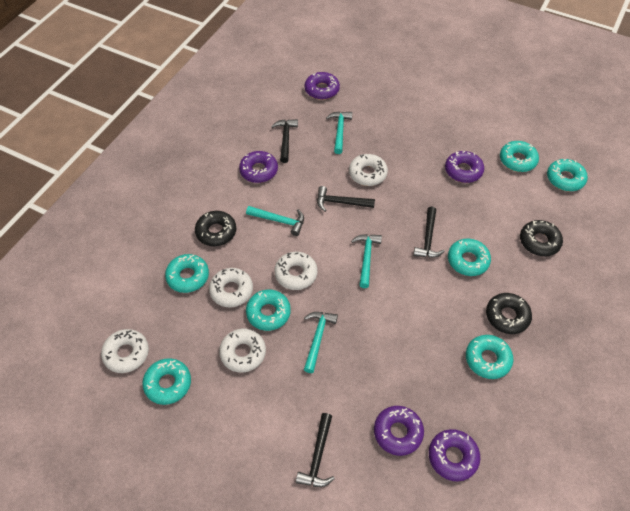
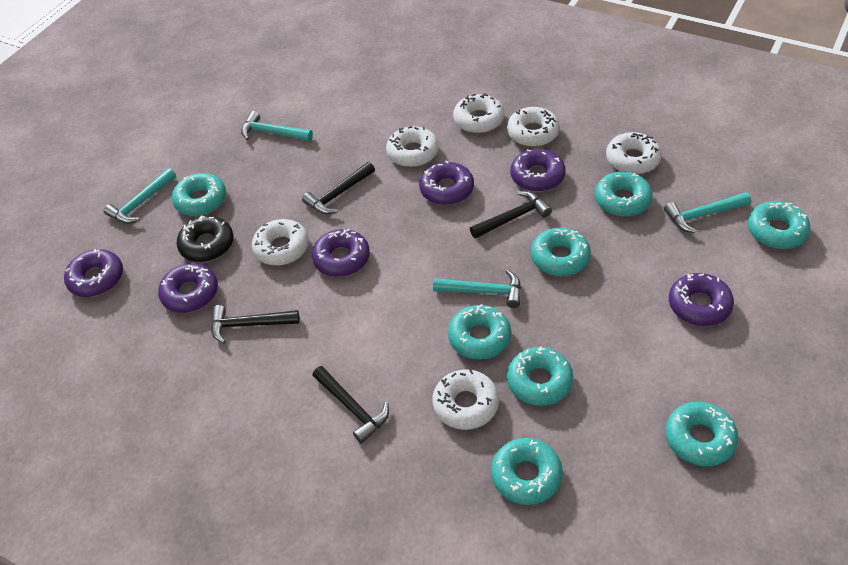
black donut: 3 -> 1
purple donut: 5 -> 6
turquoise donut: 7 -> 8
white donut: 5 -> 6

